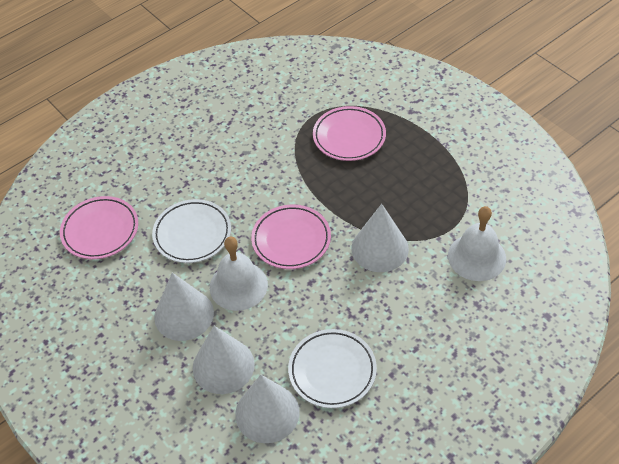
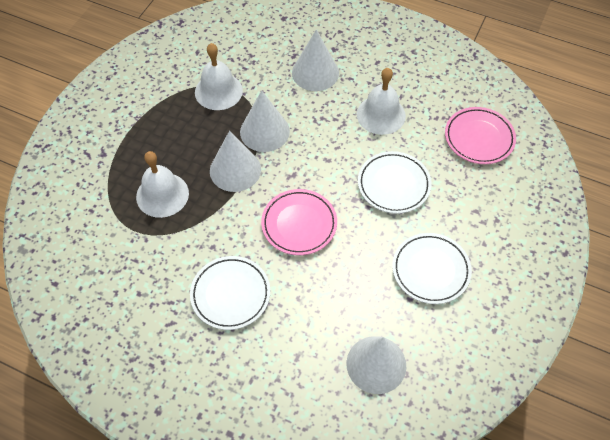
pink plate: 3 -> 2
white bell: 2 -> 3
white plate: 2 -> 3

